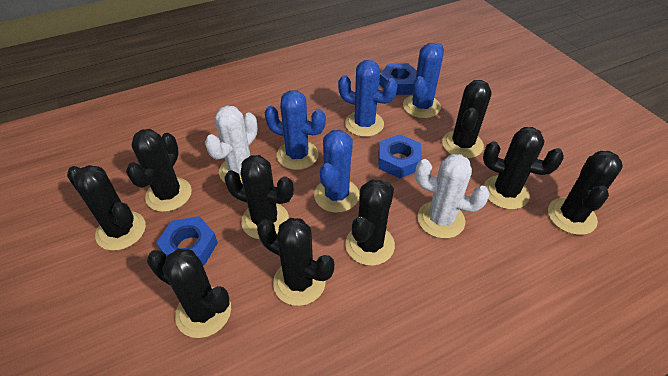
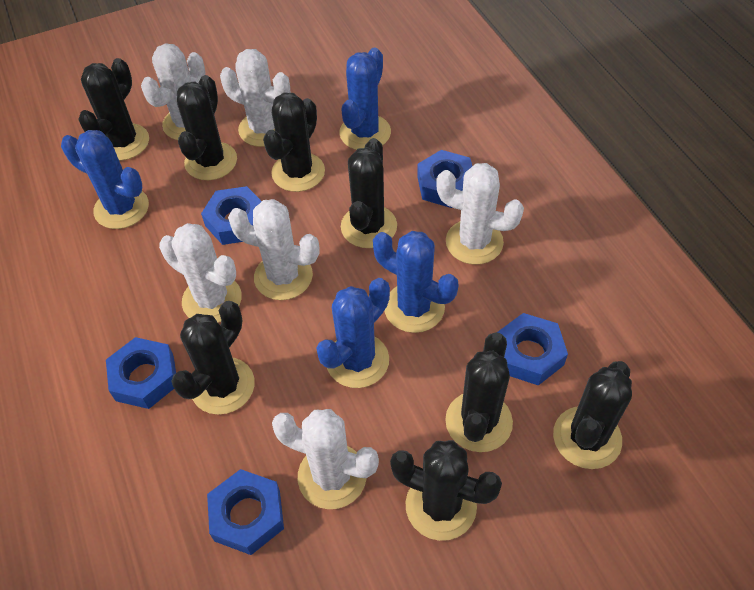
black cactus: 9 -> 8
blue nut: 3 -> 5
white cactus: 2 -> 6

